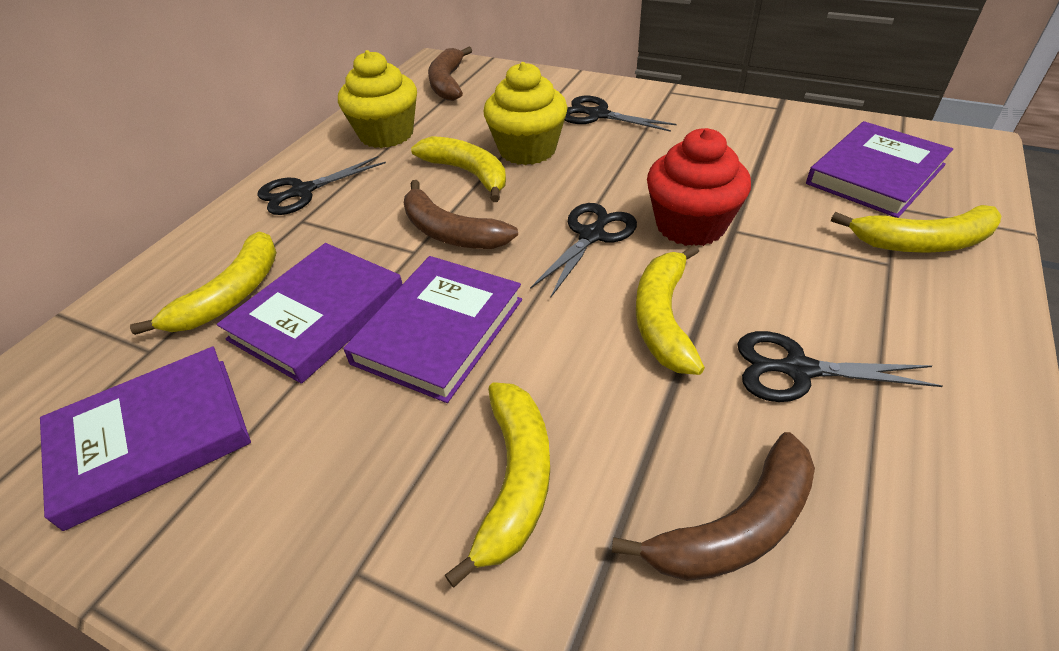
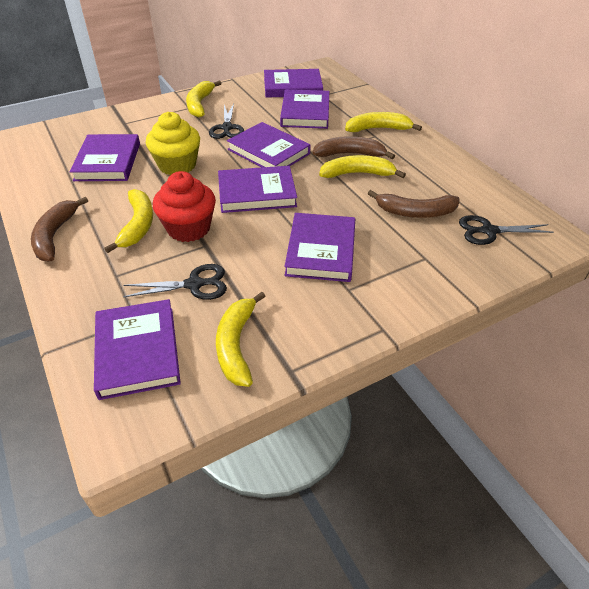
black scissors: 4 -> 3
purple book: 4 -> 7
yellow cupcake: 2 -> 1

